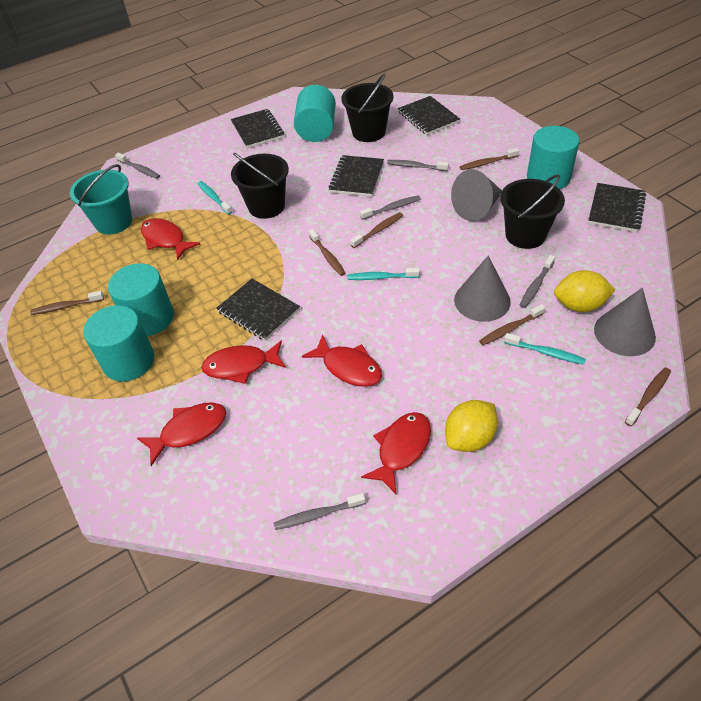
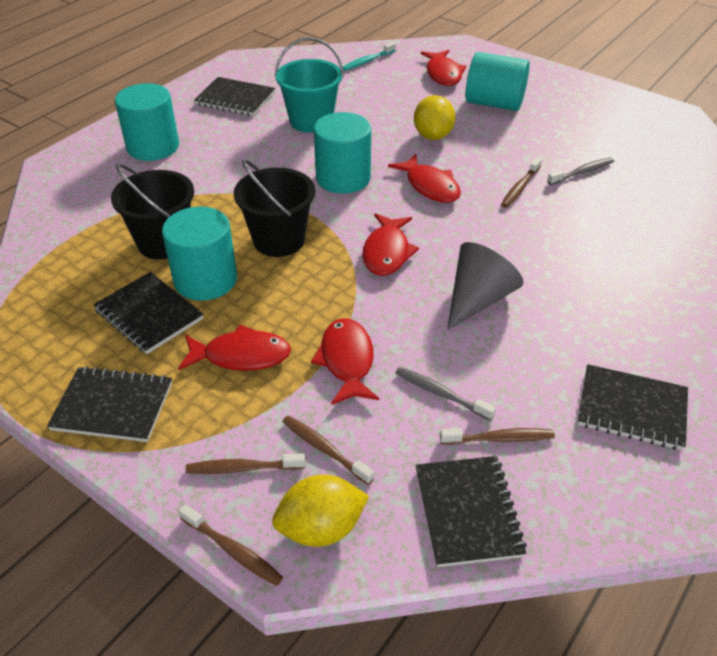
black bucket: 3 -> 2
brown toothbrush: 6 -> 5
grey cone: 3 -> 1
grey toothbrush: 5 -> 2
turquoise toothbrush: 3 -> 1

